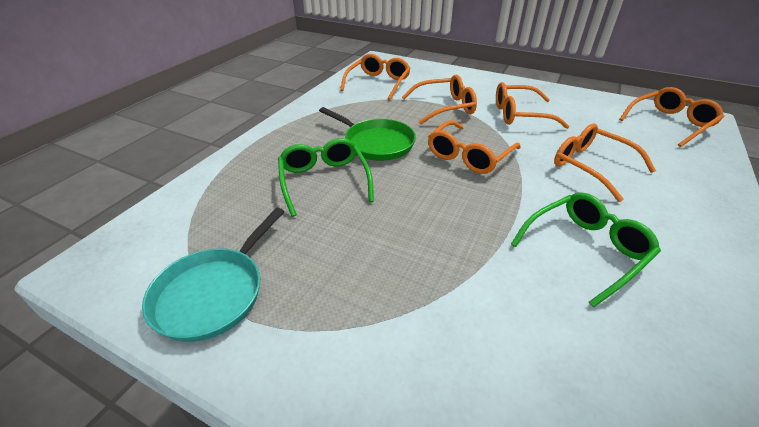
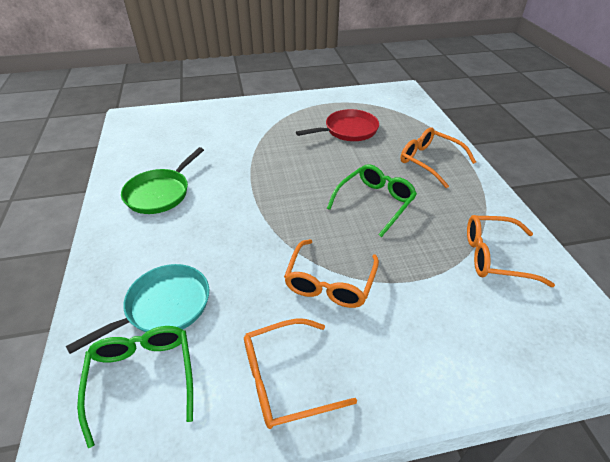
orange glasses: 6 -> 4
red pan: 0 -> 1

